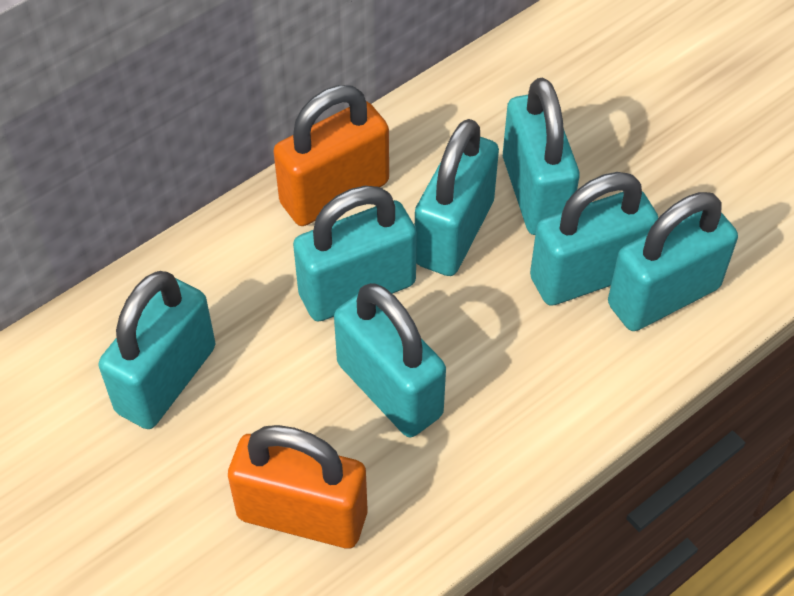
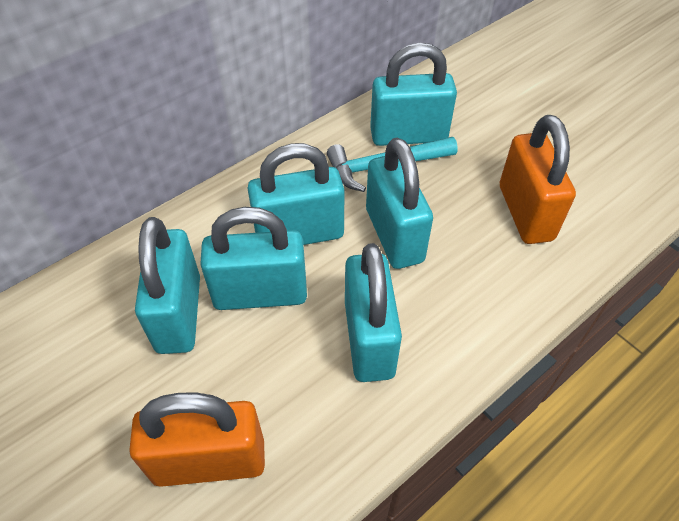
turquoise hammer: 0 -> 1
turquoise padlock: 7 -> 6

